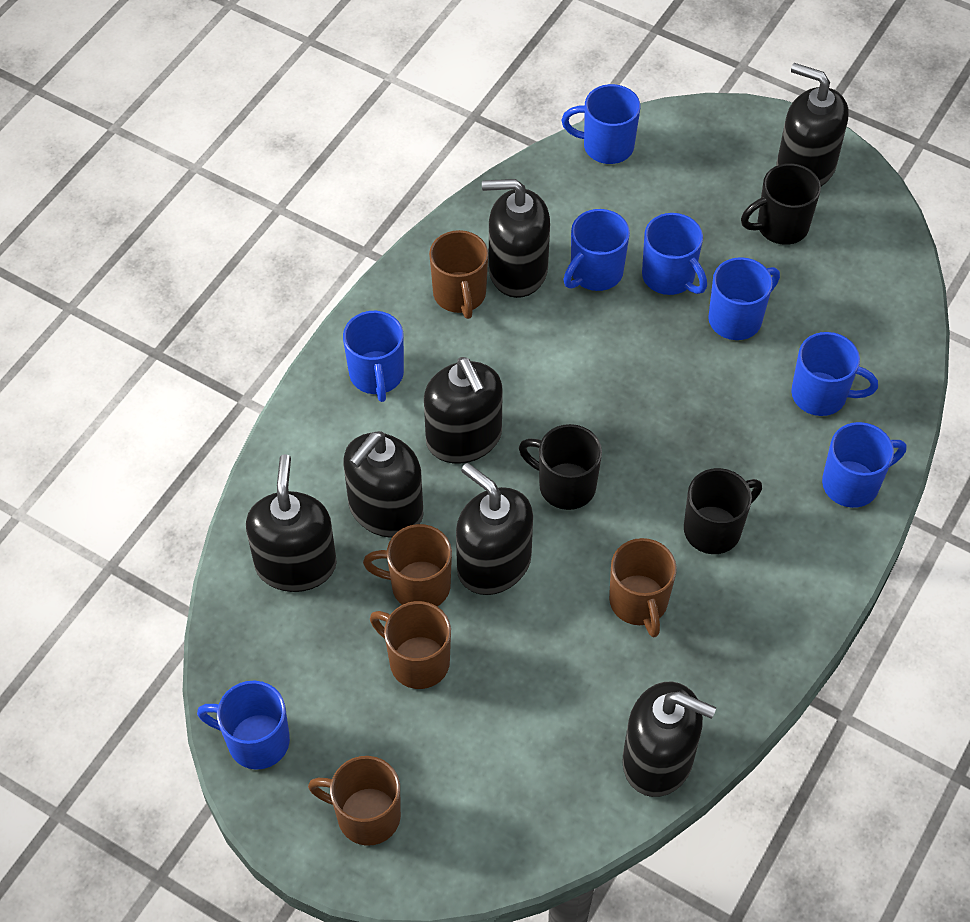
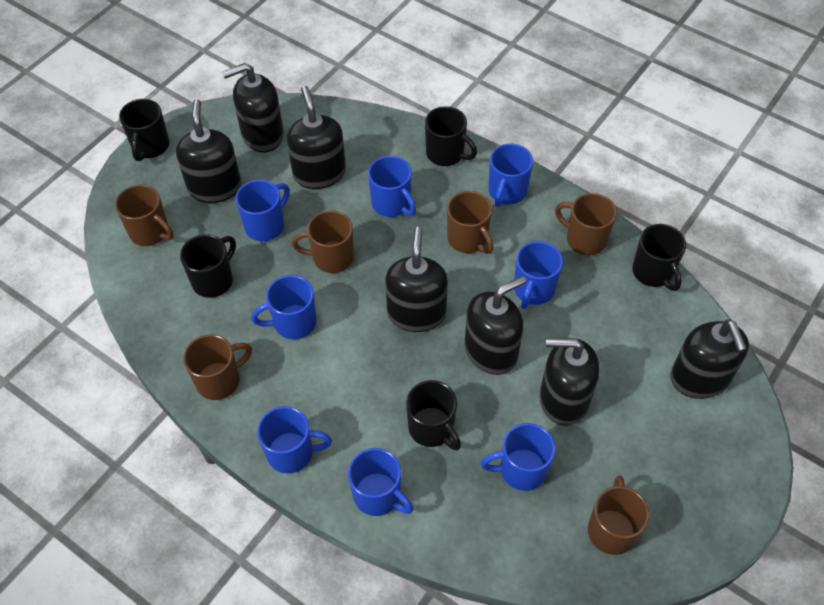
black mug: 3 -> 5
brown mug: 5 -> 6

